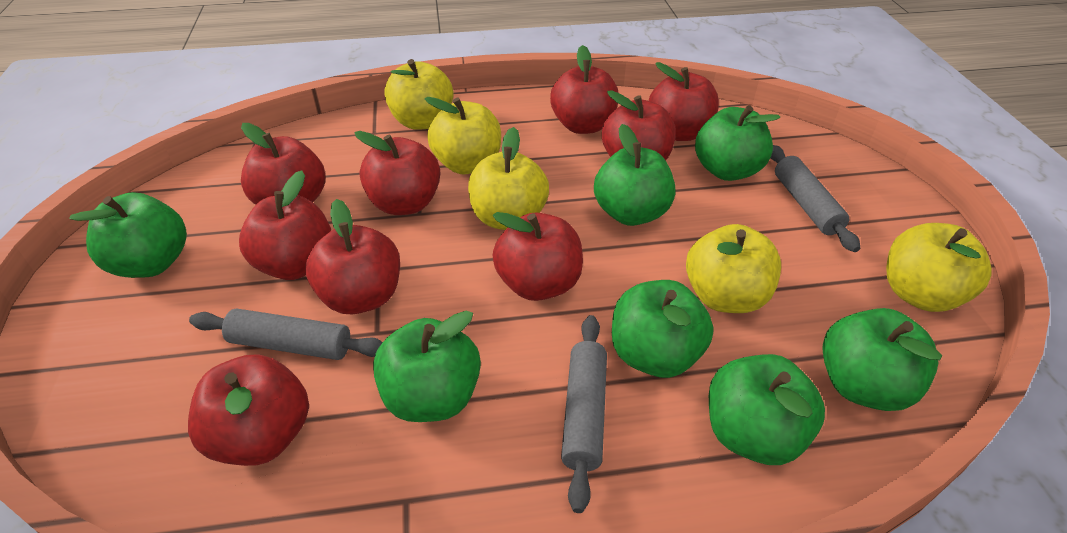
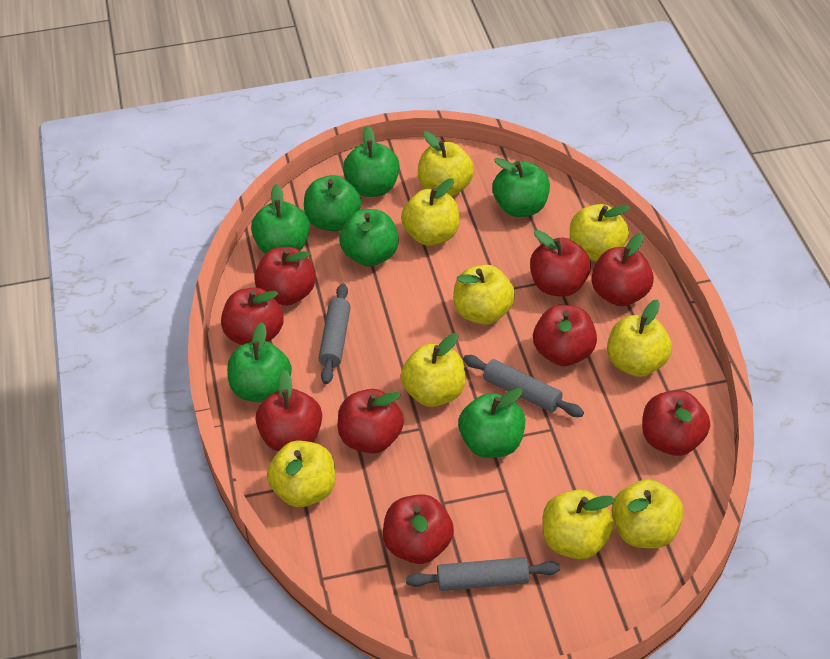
yellow apple: 5 -> 9

